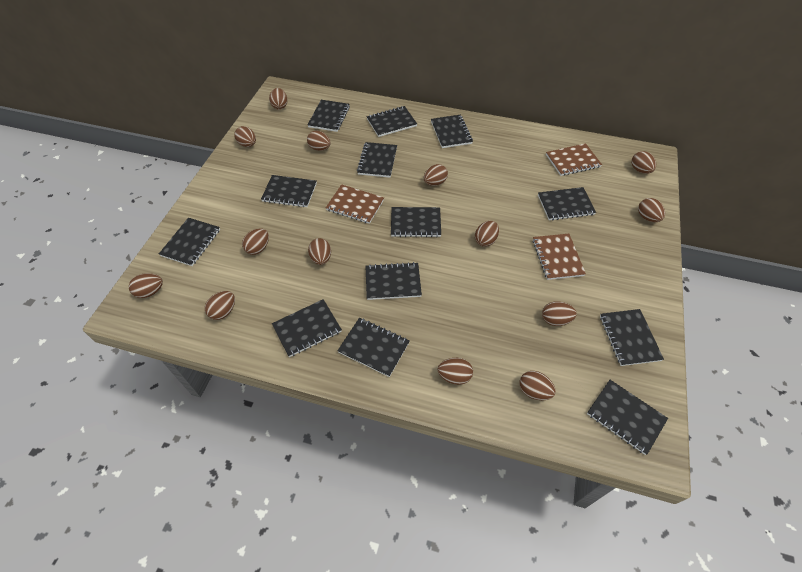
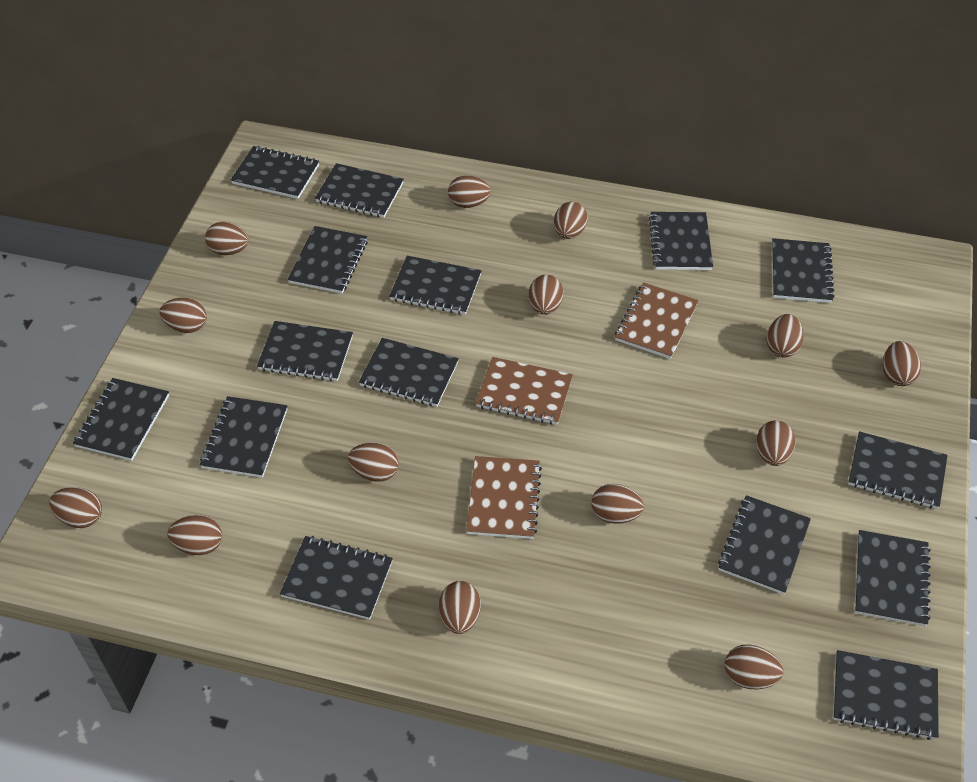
black notebook: 13 -> 15

